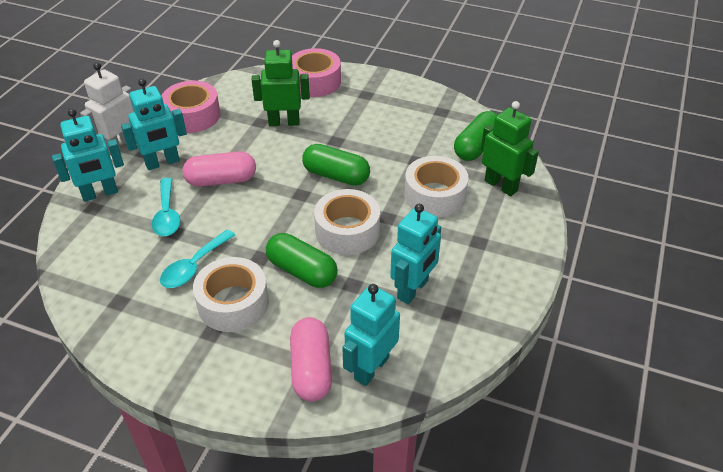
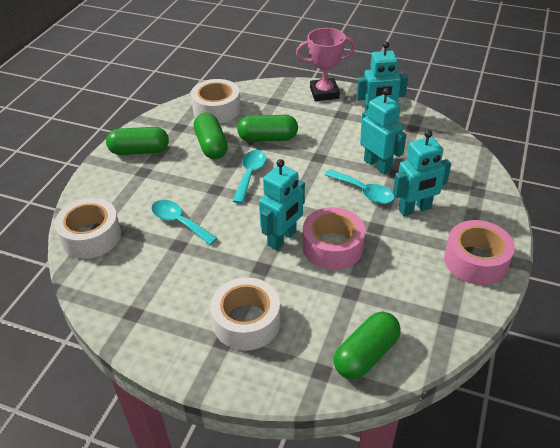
green capsule: 3 -> 4
green robot: 2 -> 0
pink capsule: 2 -> 0
pink trophy: 0 -> 1
turquoise spoon: 2 -> 3
white robot: 1 -> 0

